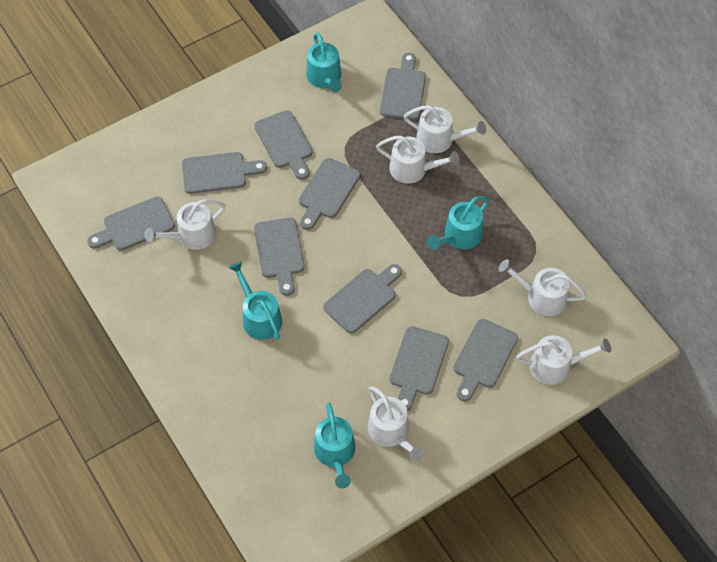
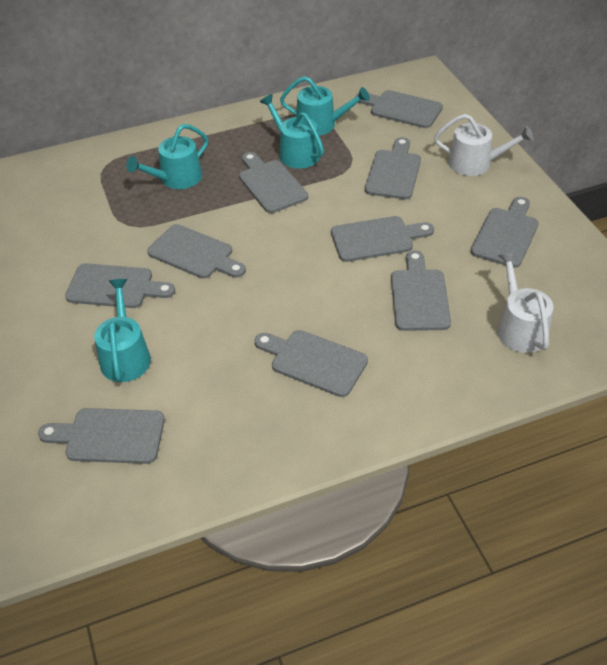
grey cutting board: 9 -> 10
white watering can: 6 -> 2

